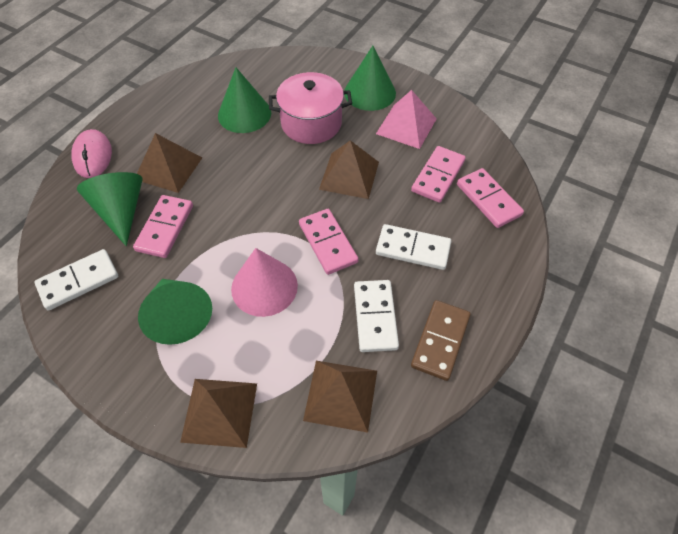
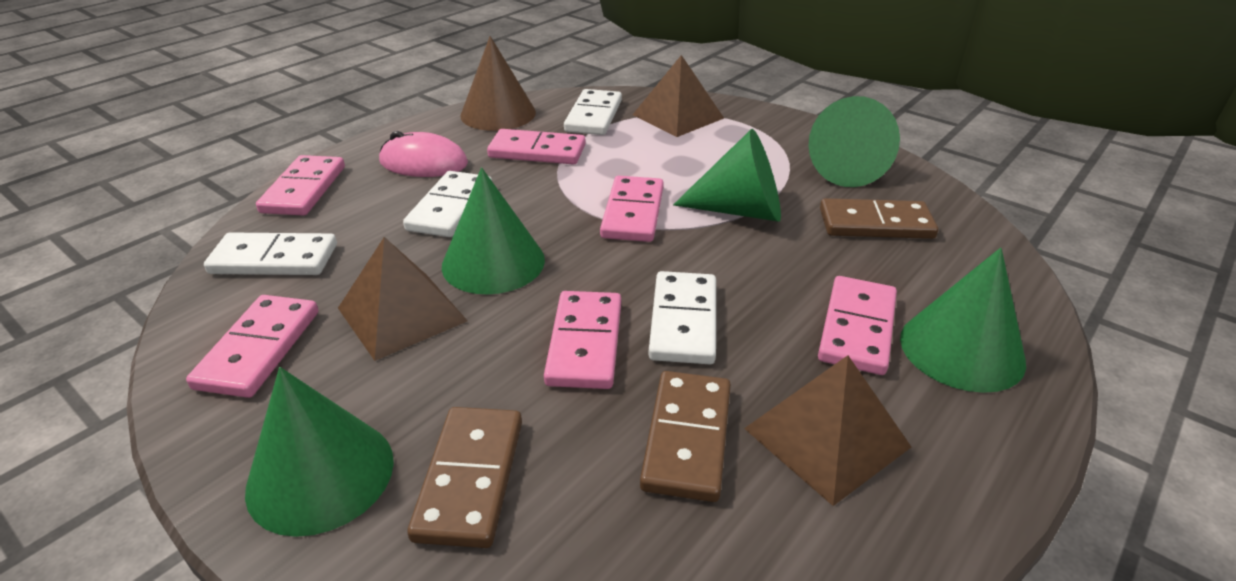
brown cone: 0 -> 1
brown domino: 1 -> 3
brown pyramid: 4 -> 3
green cone: 4 -> 5
pink cone: 1 -> 0
pink domino: 4 -> 6
pink pot: 1 -> 0
pink pyramid: 1 -> 0
white domino: 3 -> 4

